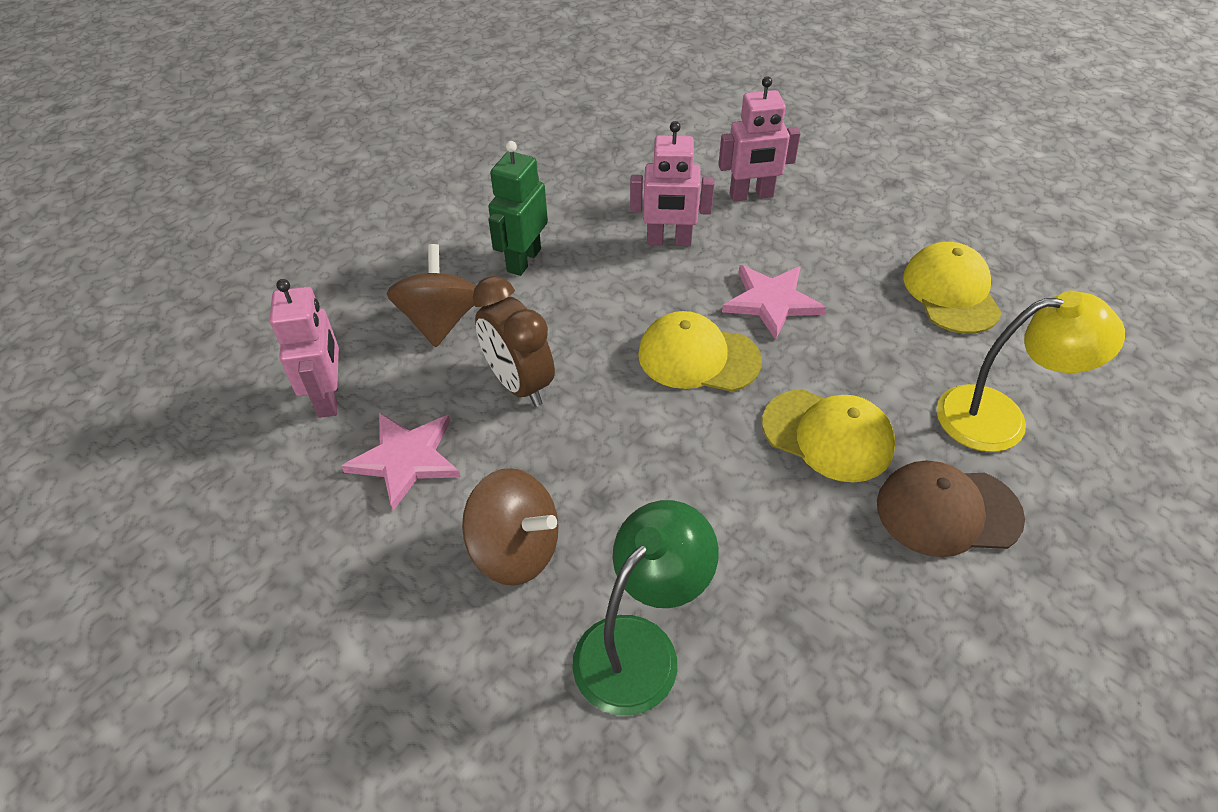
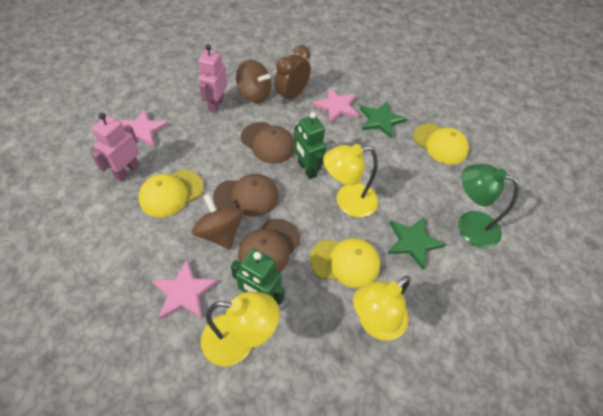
brown cap: 1 -> 3
green robot: 1 -> 2
green star: 0 -> 2
pink robot: 3 -> 2
pink star: 2 -> 3
yellow lamp: 1 -> 3

